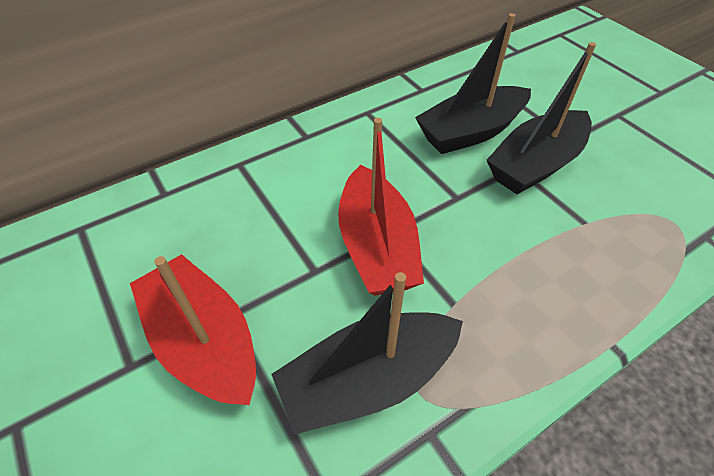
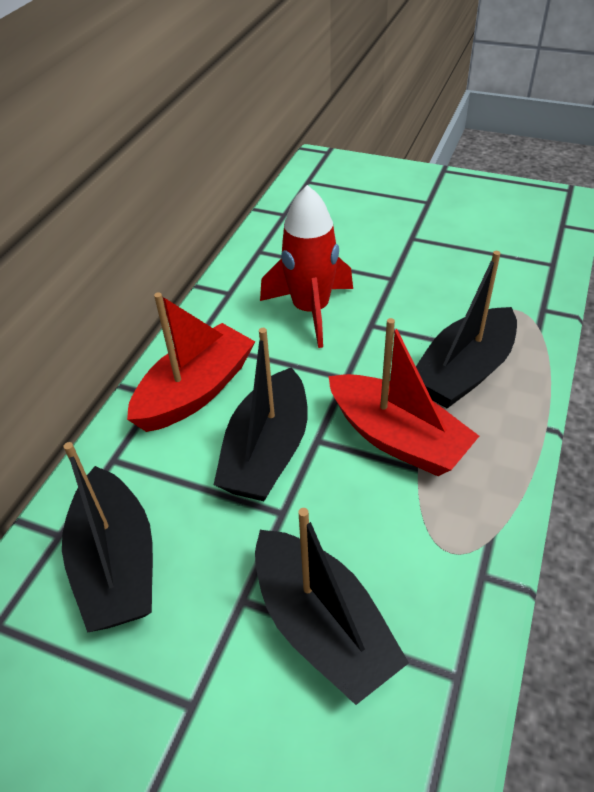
black boat: 3 -> 4
red rocket: 0 -> 1

